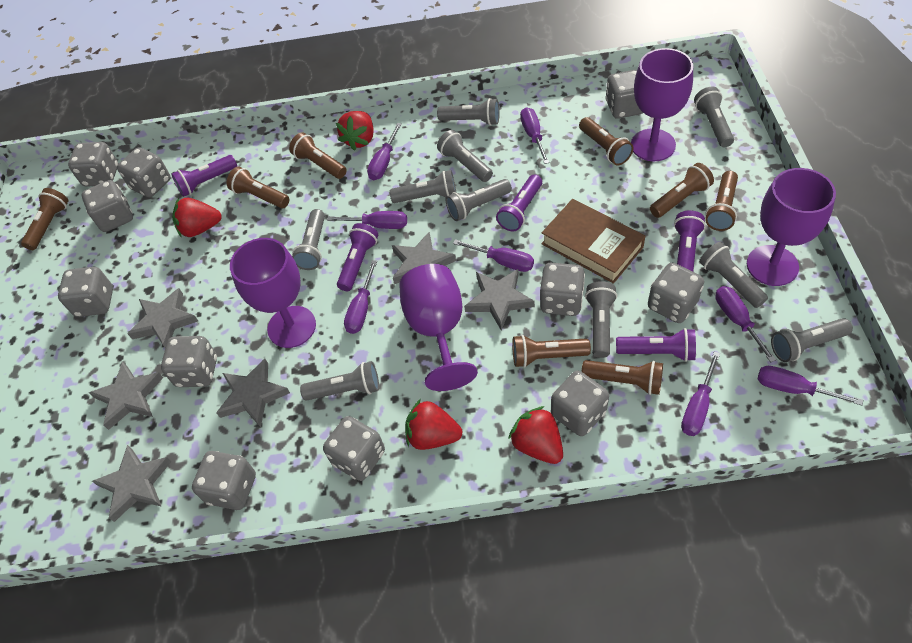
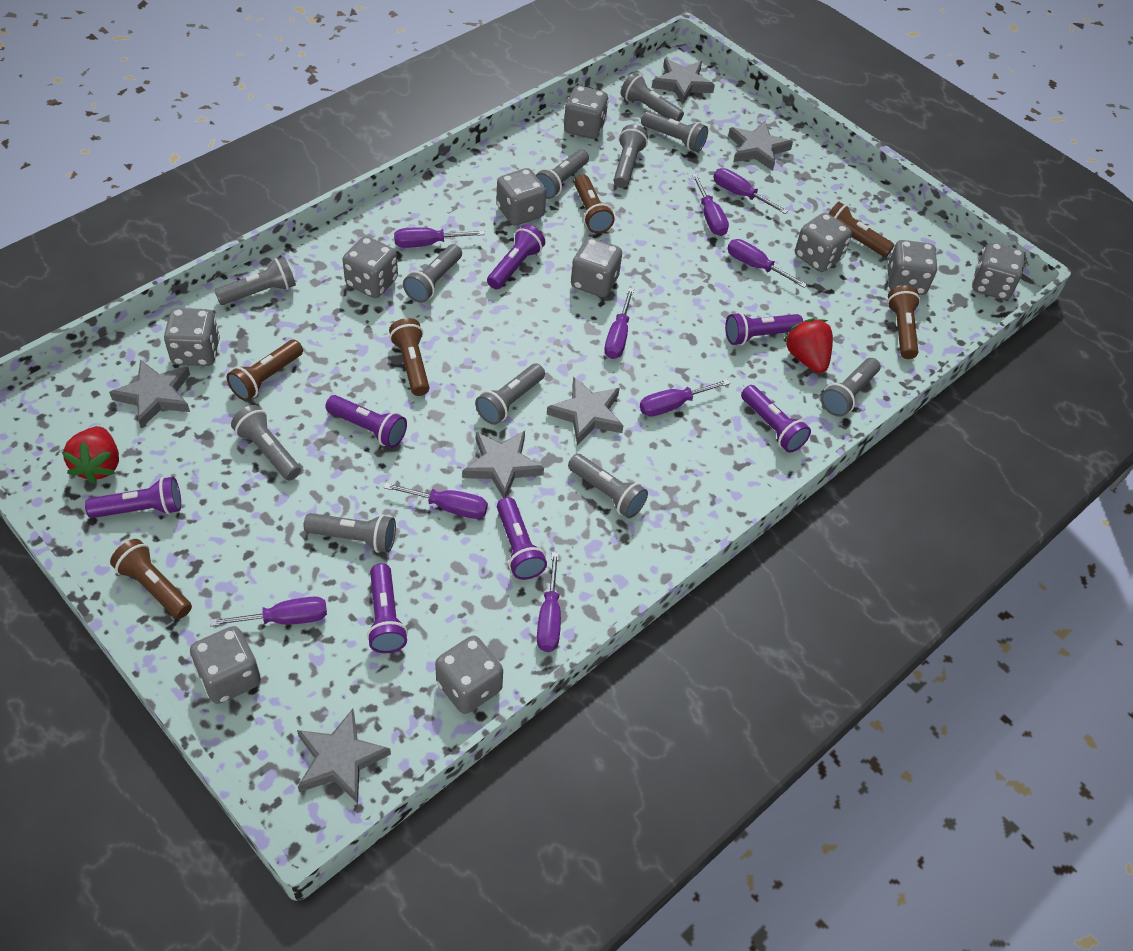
brown book: 1 -> 0
brown flashlight: 8 -> 6
grey dice: 11 -> 10
grey flashlight: 10 -> 11
purple flashlight: 5 -> 7
purple goblet: 4 -> 0
purple screwdriver: 8 -> 9
red strawberry: 4 -> 2

